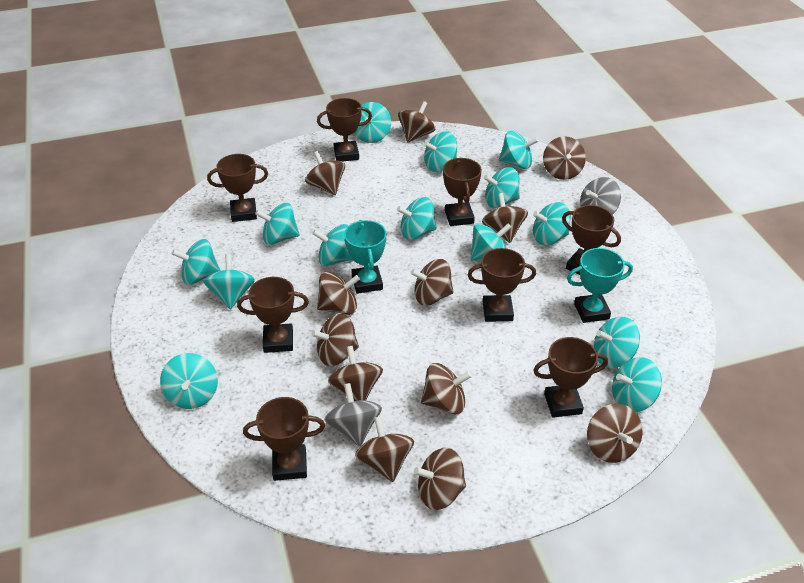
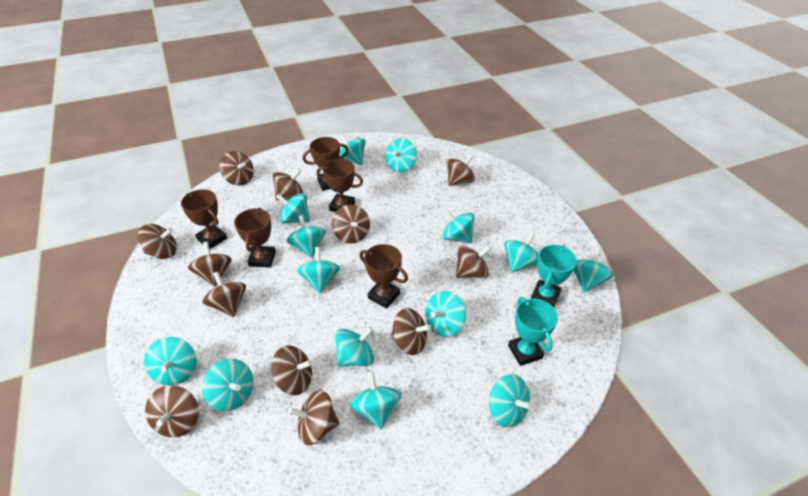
brown trophy: 8 -> 5
grey spinning top: 2 -> 0

